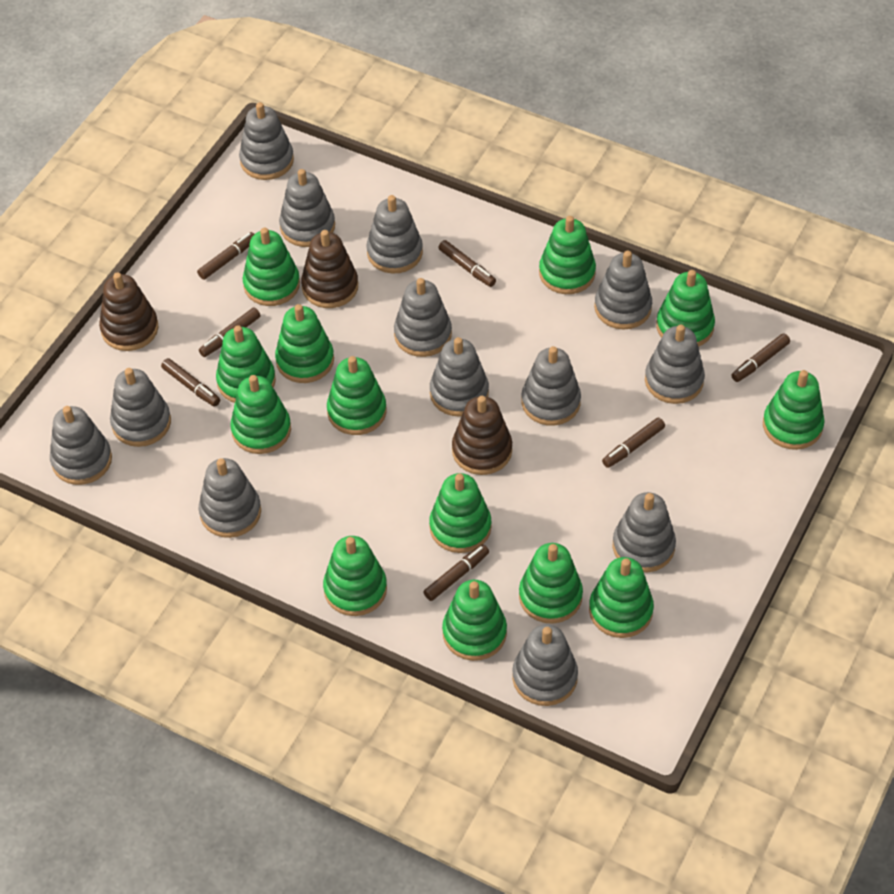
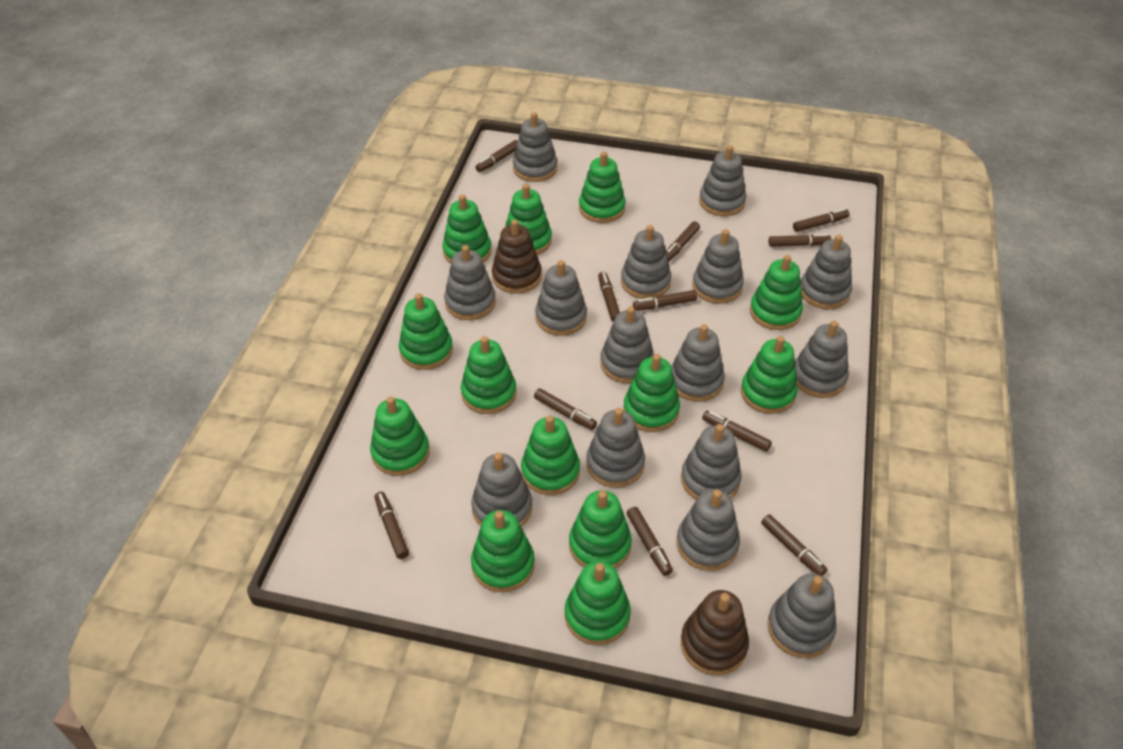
brown marker: 7 -> 11
brown stacking toy: 3 -> 2
grey stacking toy: 13 -> 15

